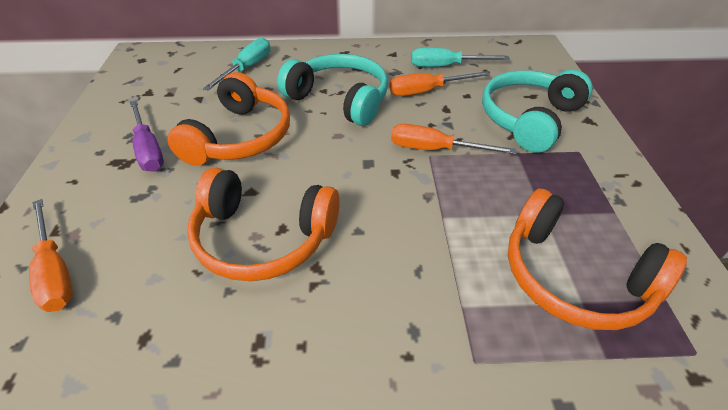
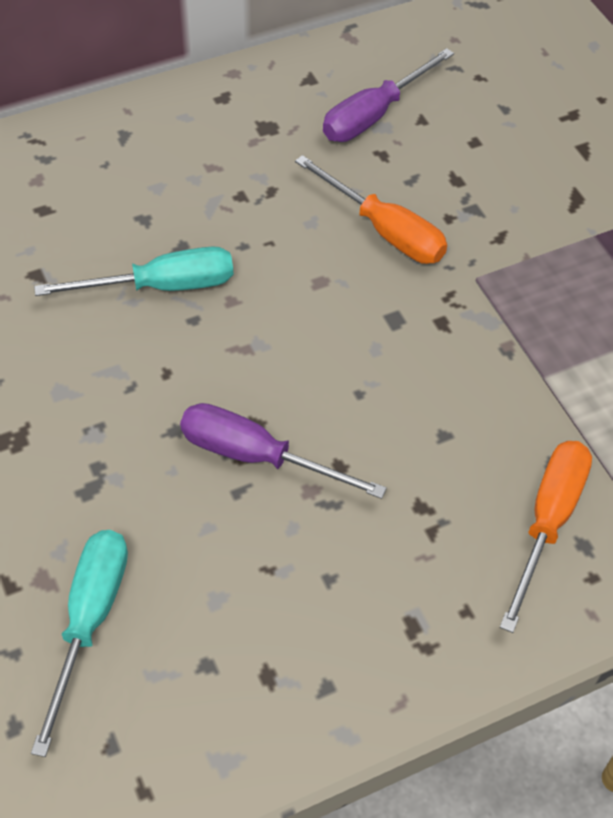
orange headphones: 3 -> 0
orange screwdriver: 3 -> 2
purple screwdriver: 1 -> 2
turquoise headphones: 2 -> 0

